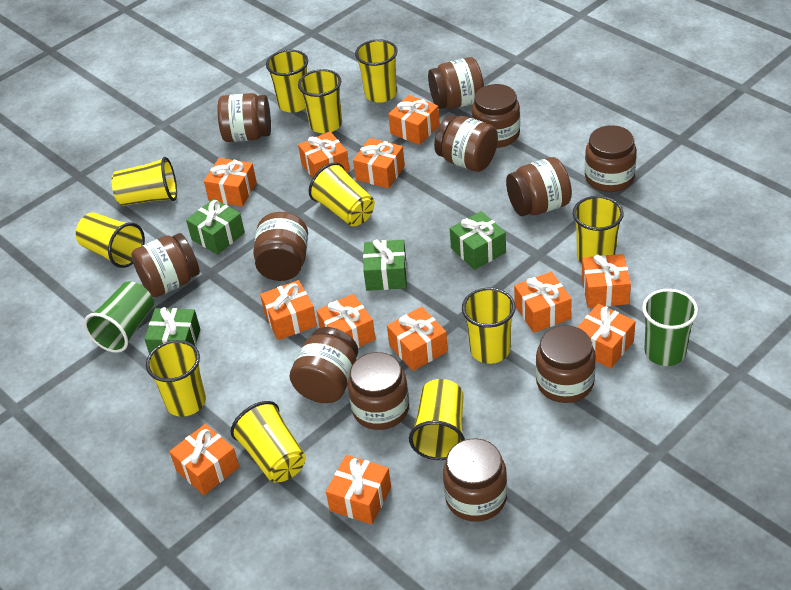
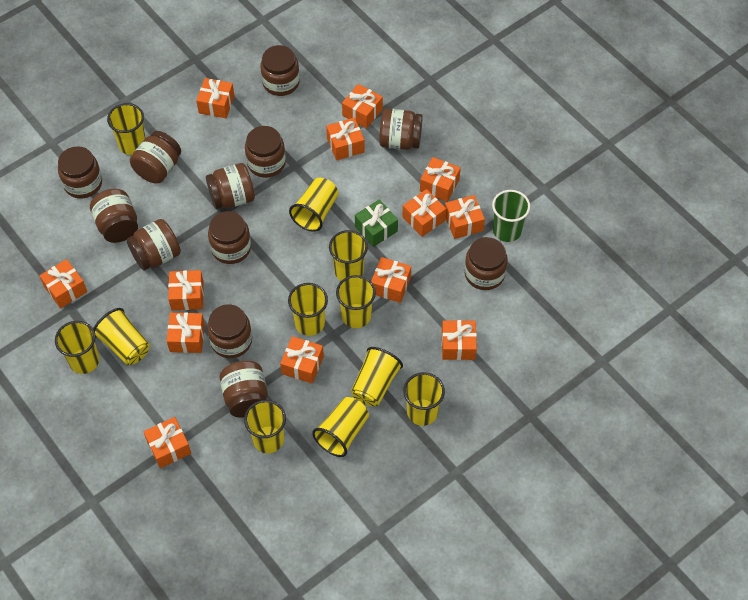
green cup: 2 -> 1
green gift: 4 -> 1
orange gift: 12 -> 13

